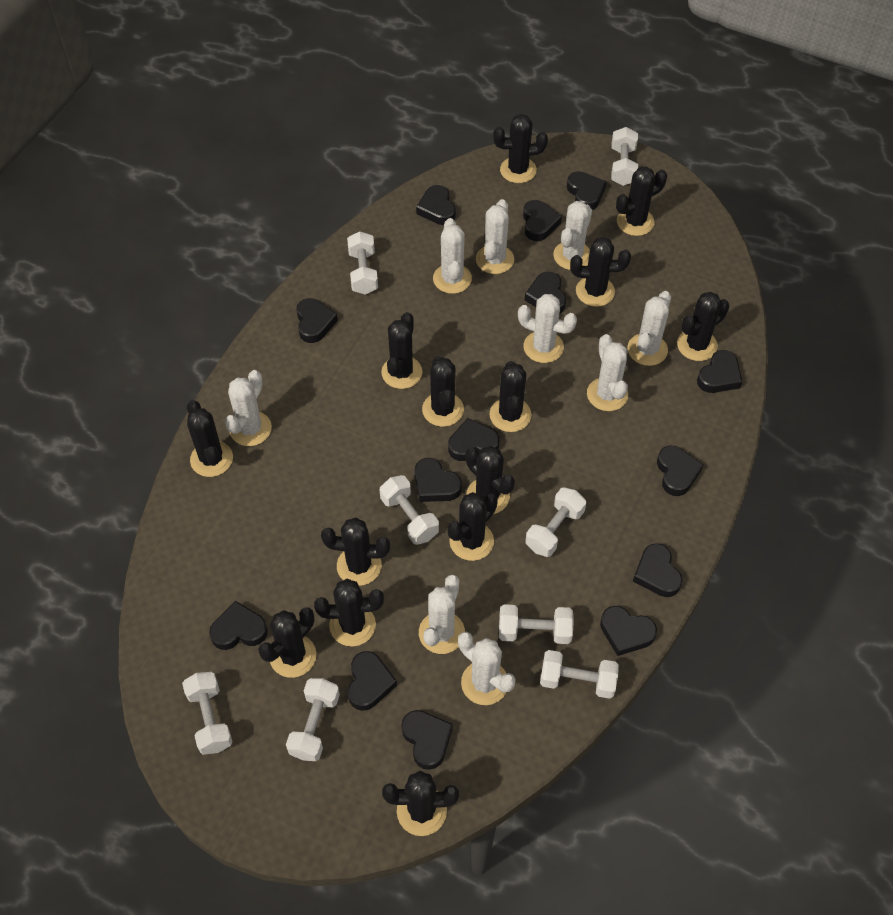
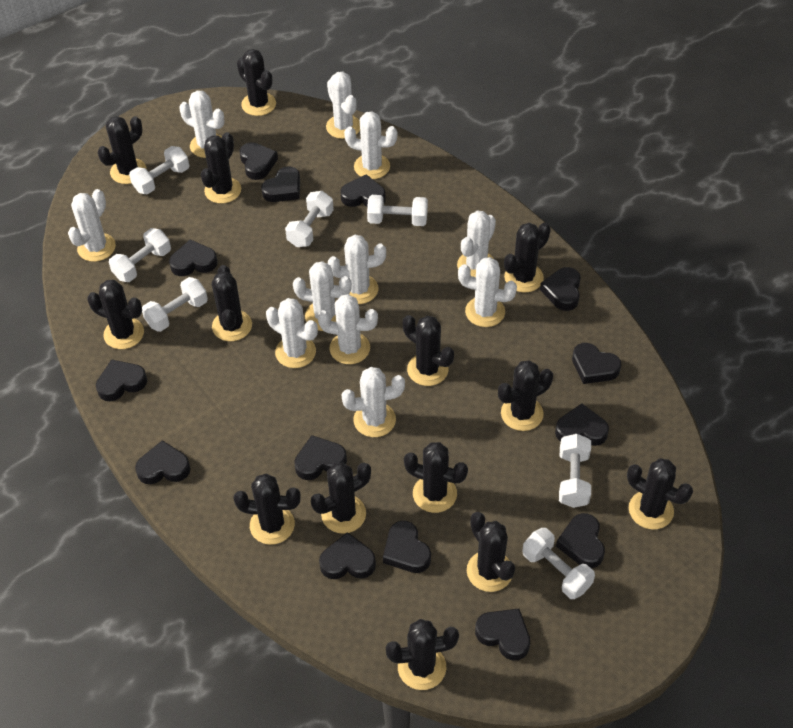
white cactus: 9 -> 11
white dumbbell: 8 -> 7

